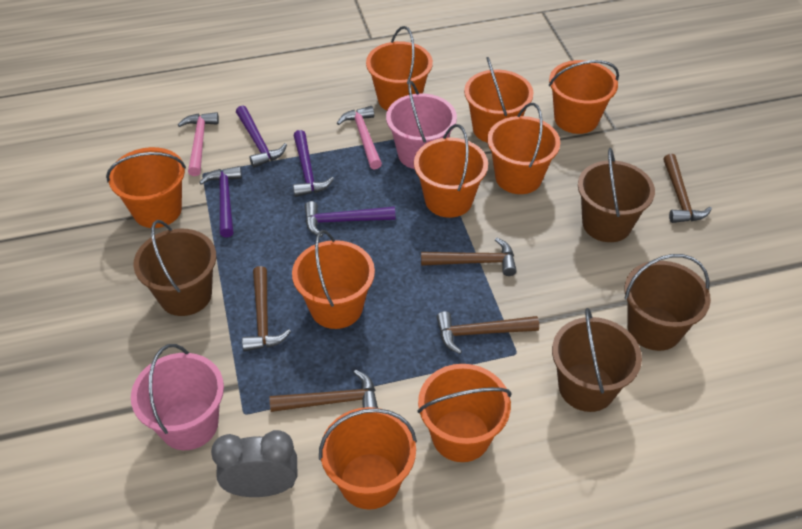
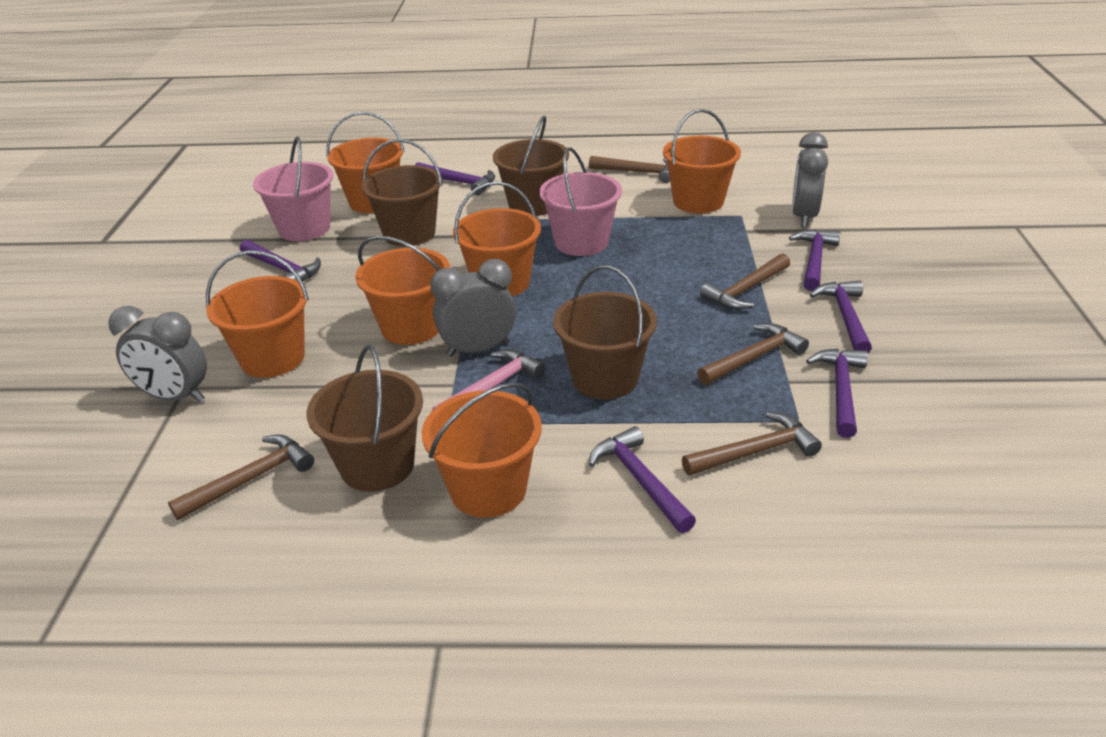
grey clock: 1 -> 3
orange bucket: 9 -> 6
pink hammer: 2 -> 1
purple hammer: 4 -> 6

